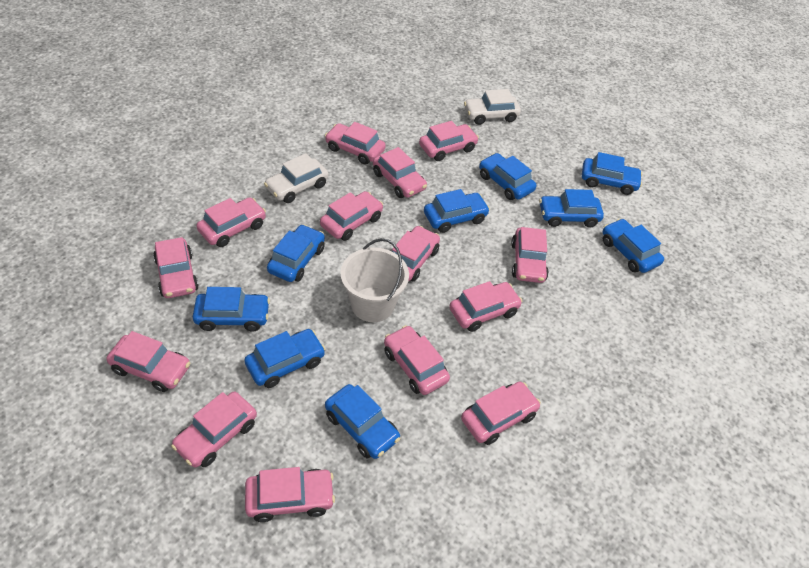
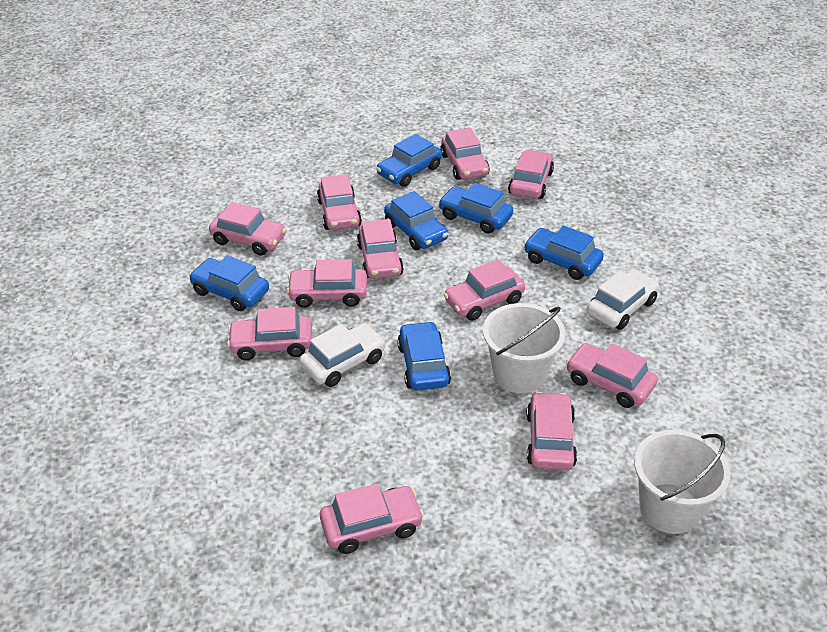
blue car: 9 -> 6
pink car: 14 -> 11
white bucket: 1 -> 2

